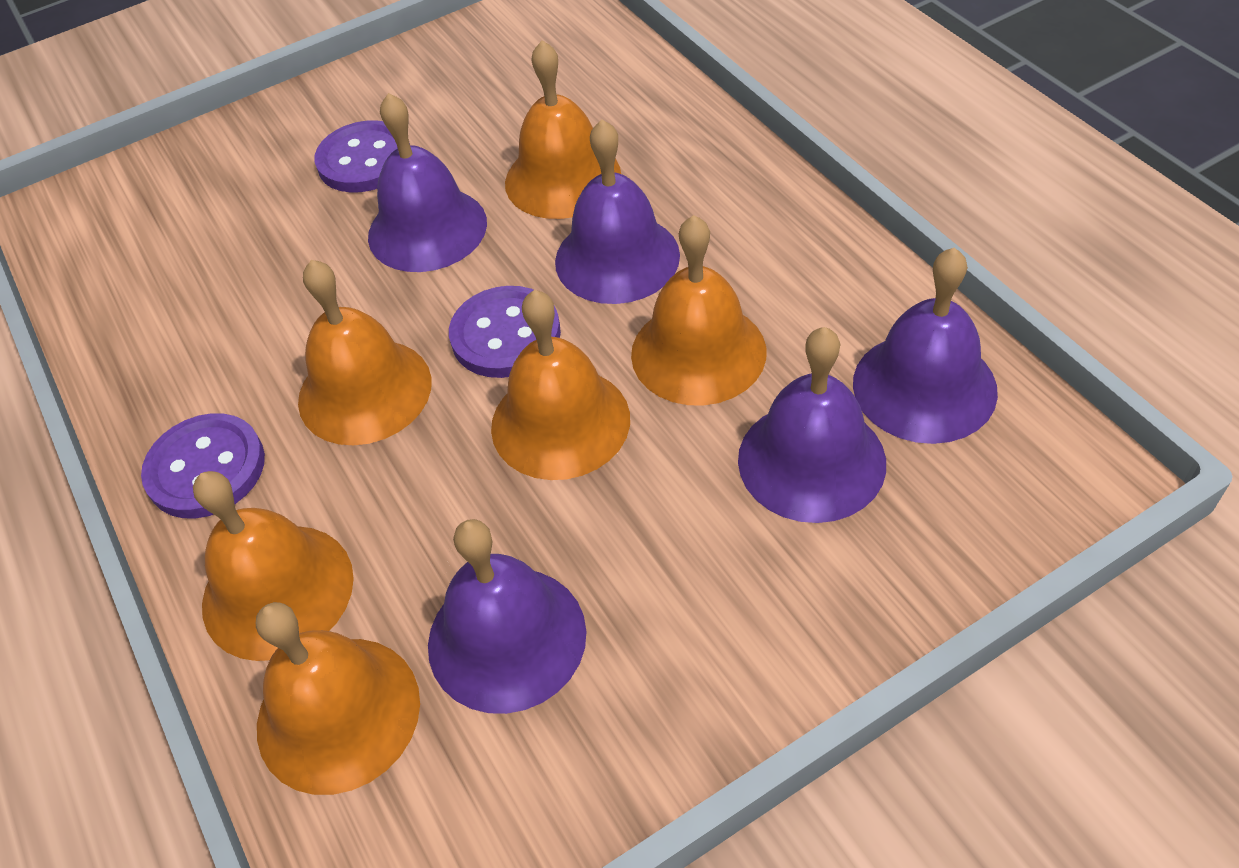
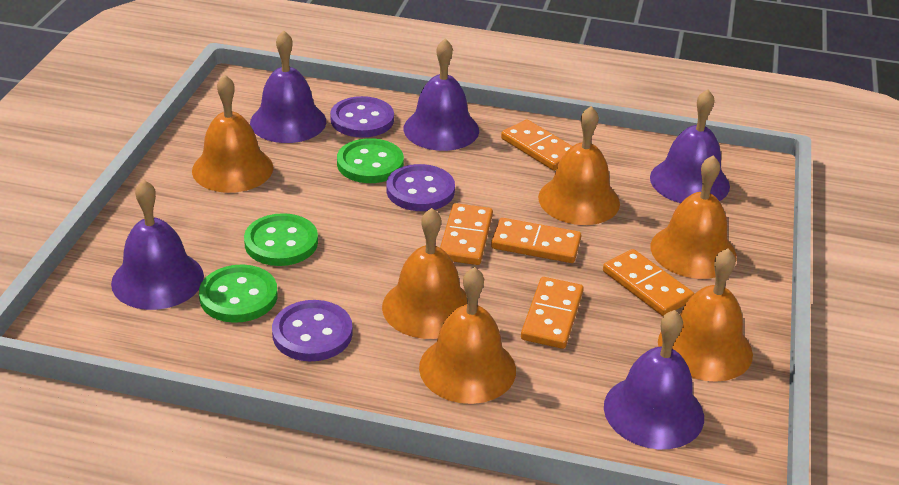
green button: 0 -> 3
orange domino: 0 -> 5

